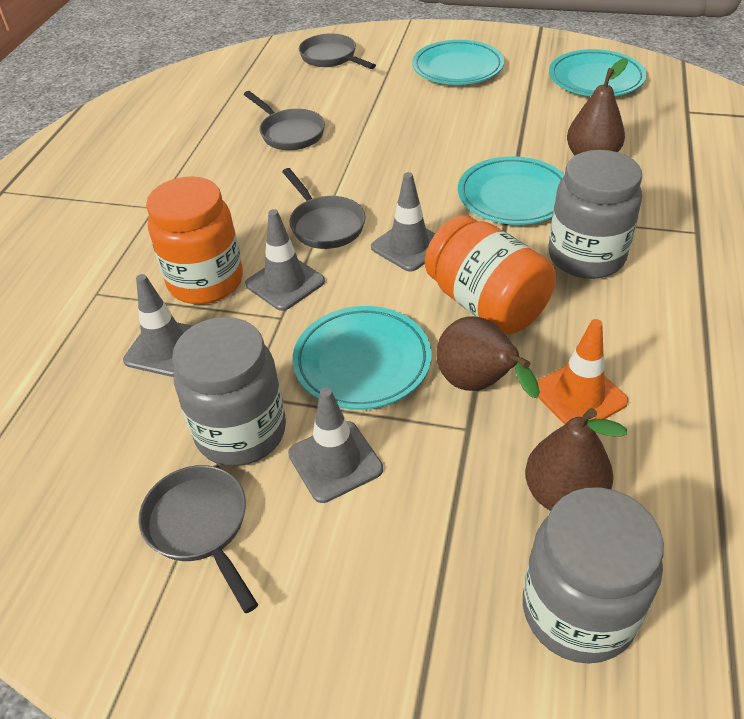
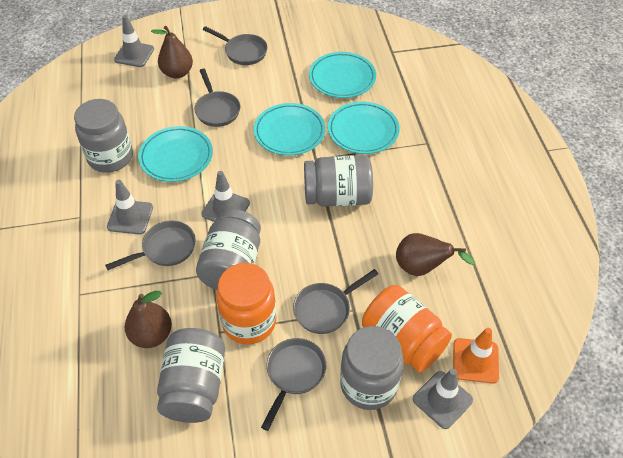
grey jar: 3 -> 5
grey pan: 4 -> 5

